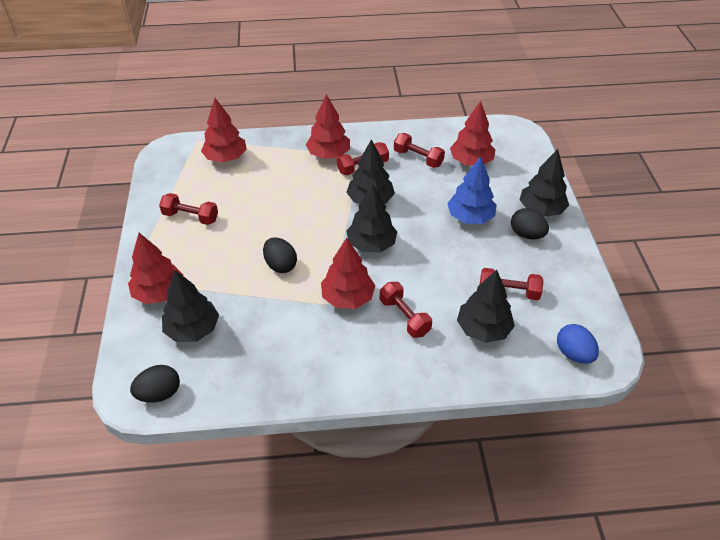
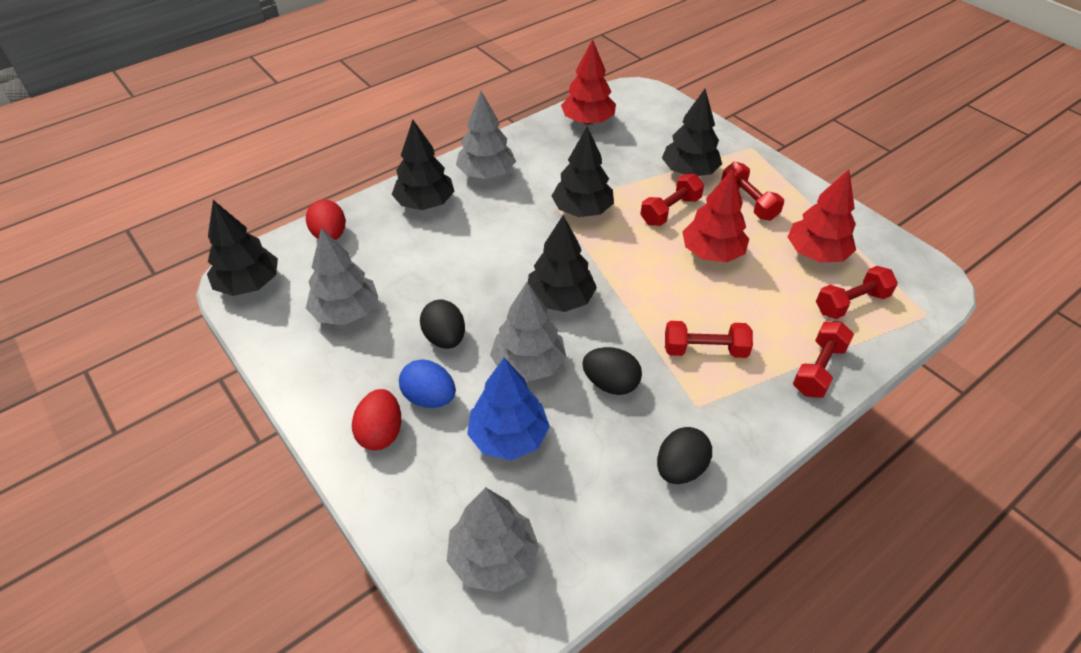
grey tree: 0 -> 4
red egg: 0 -> 2
red tree: 5 -> 3

